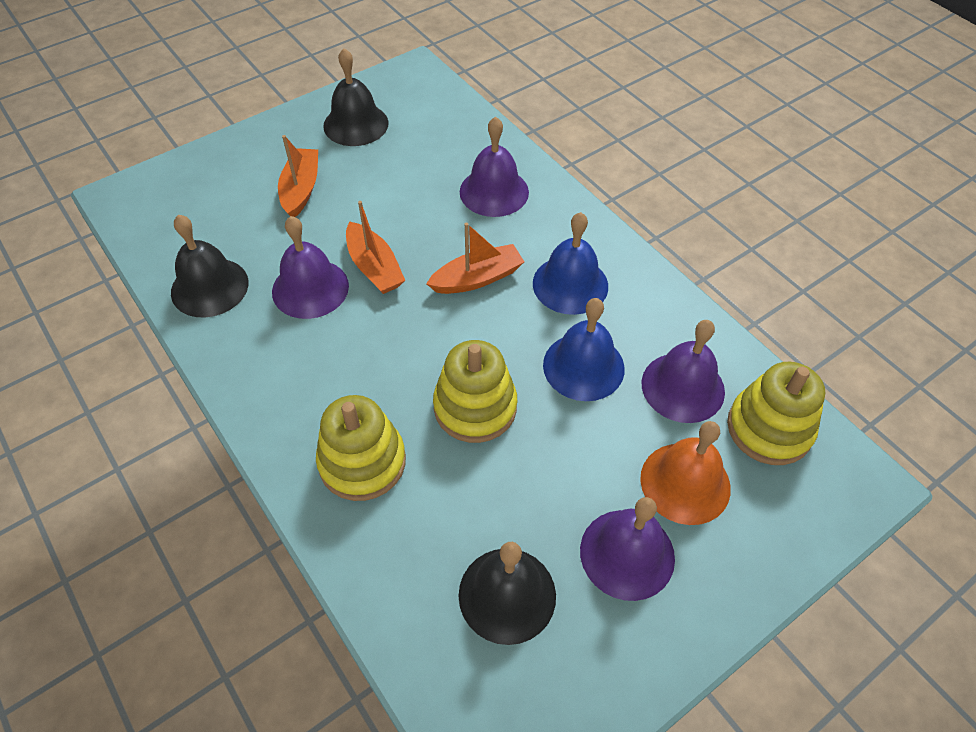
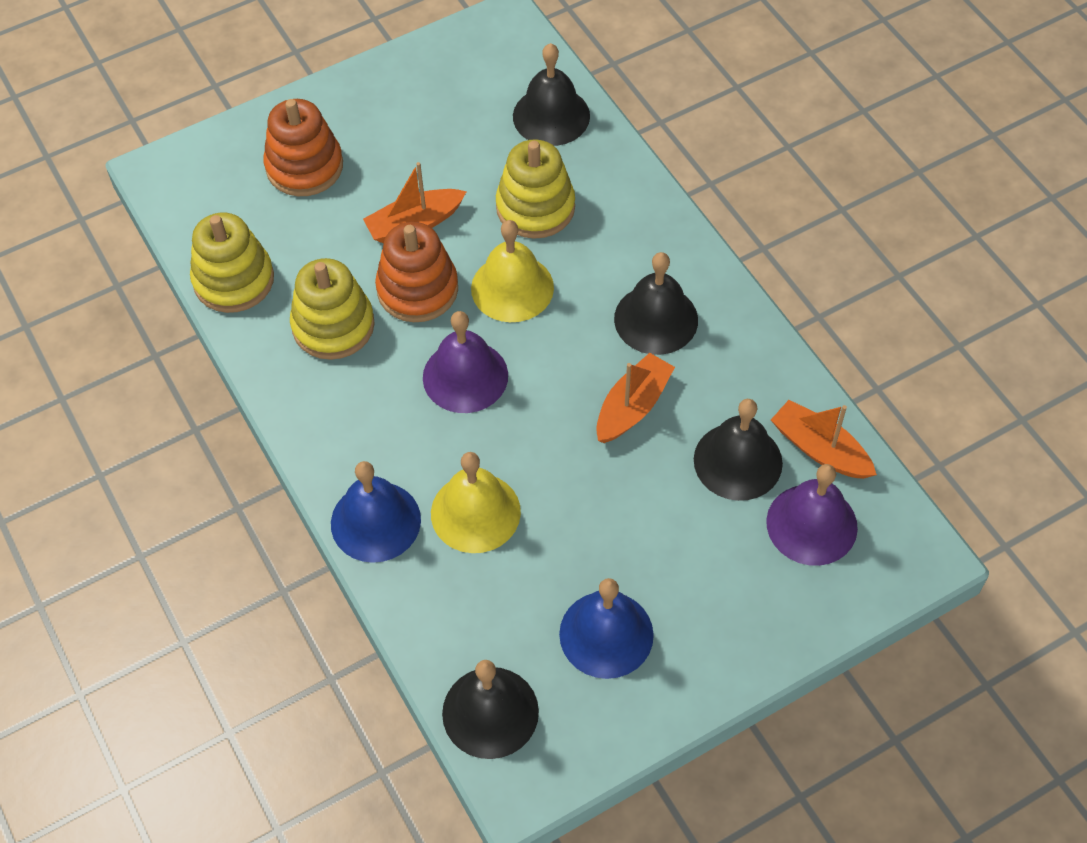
black bell: 3 -> 4
orange bell: 1 -> 0
orange stacking toy: 0 -> 2
purple bell: 4 -> 2
yellow bell: 0 -> 2

